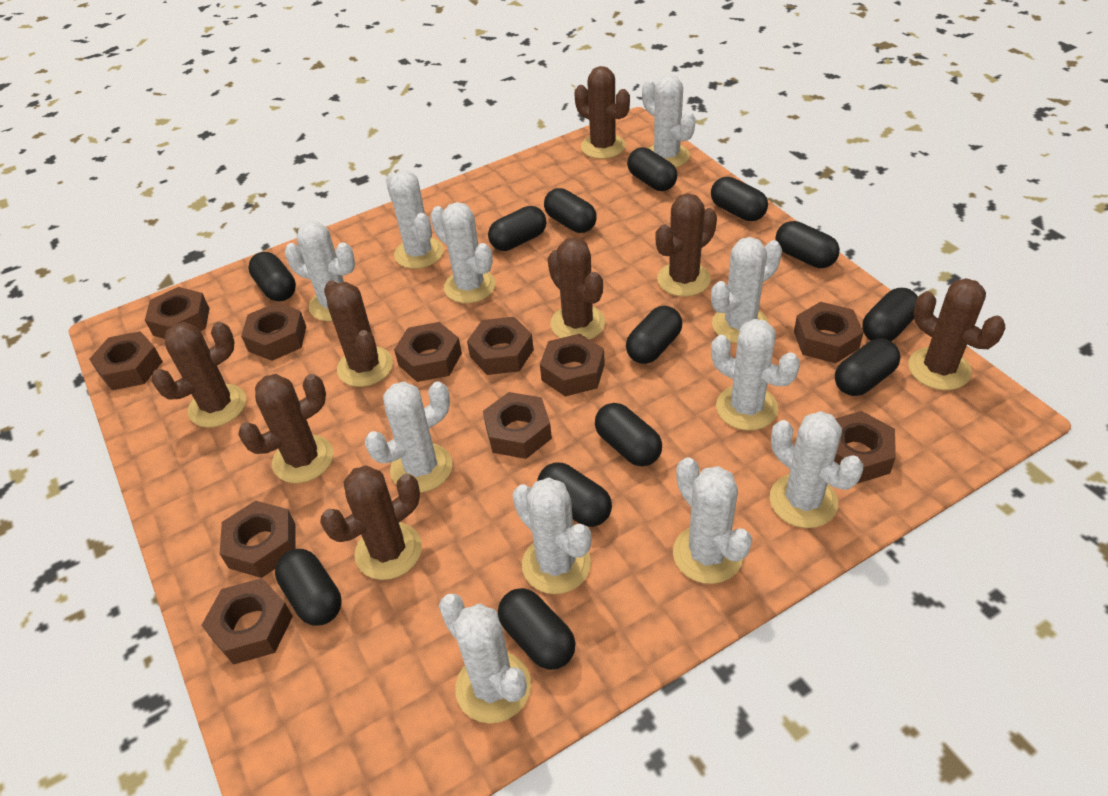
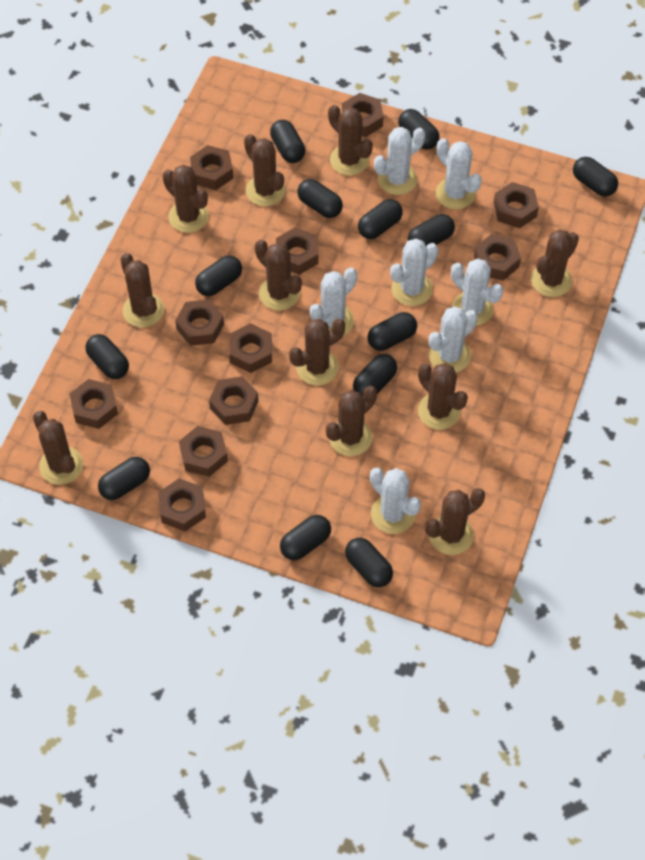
brown cactus: 8 -> 11
white cactus: 11 -> 7

